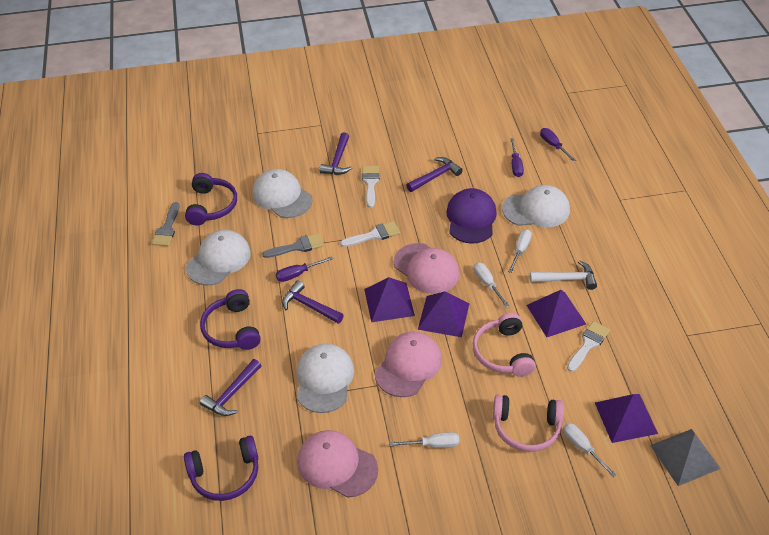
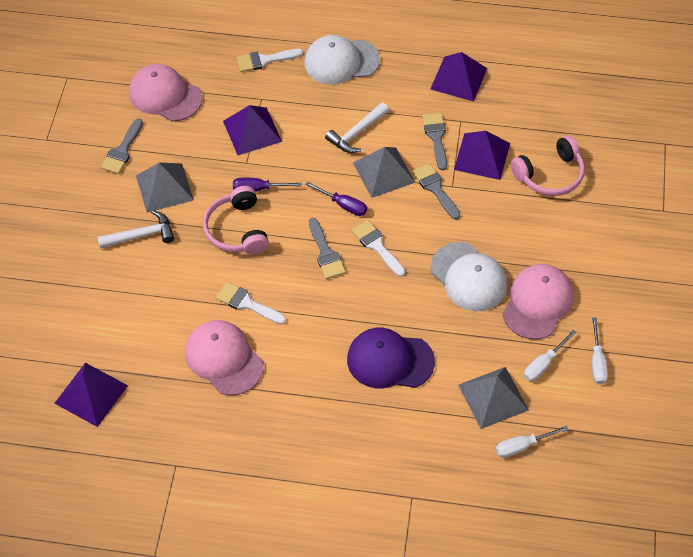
grey brush: 2 -> 4
grey pyramid: 1 -> 3
purple hammer: 4 -> 0
purple headphones: 3 -> 0
purple screwdriver: 3 -> 2
white cap: 4 -> 2
white hammer: 1 -> 2
white screwdriver: 4 -> 3

